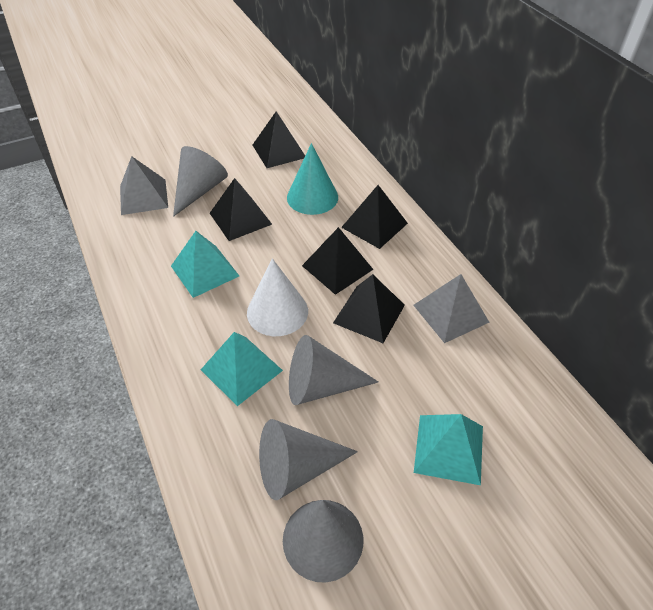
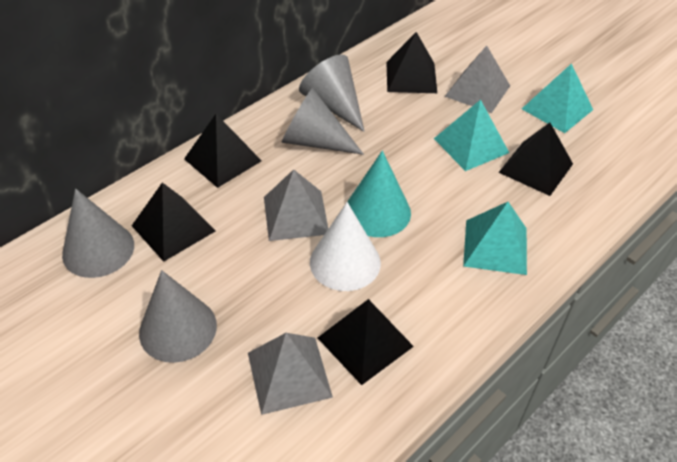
grey pyramid: 2 -> 3

